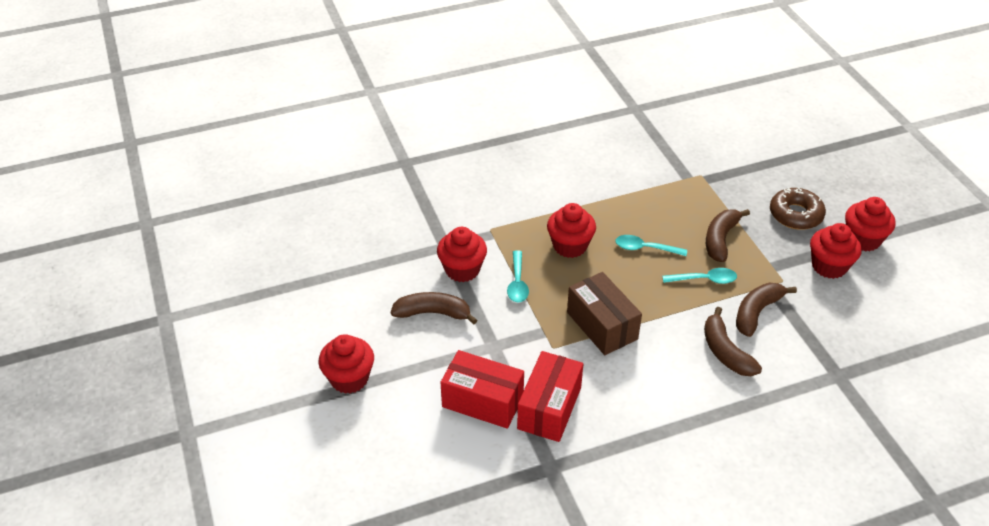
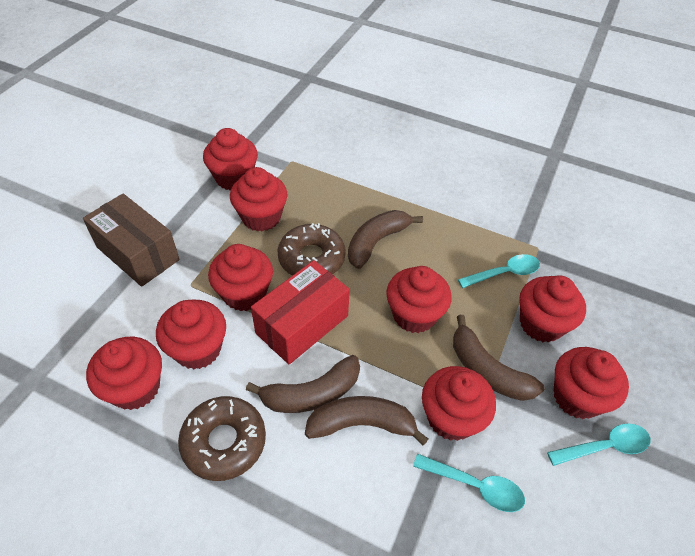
brown donut: 1 -> 2
red box: 2 -> 1
red cupcake: 5 -> 9

